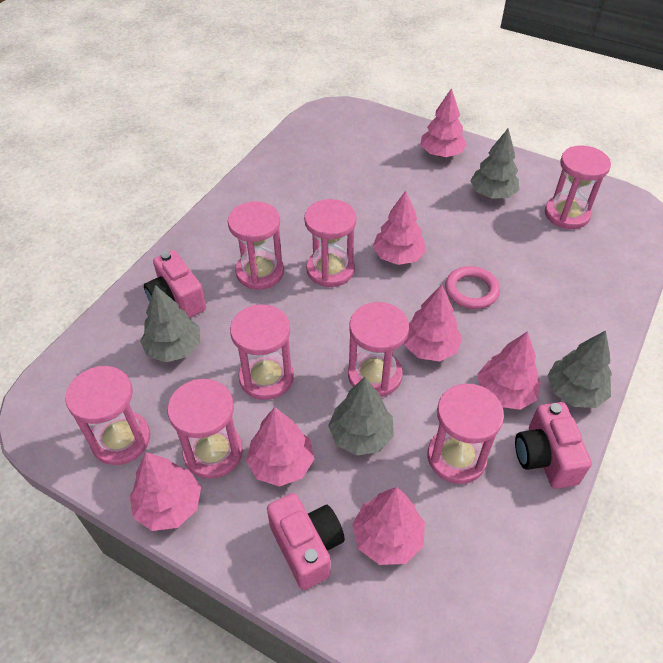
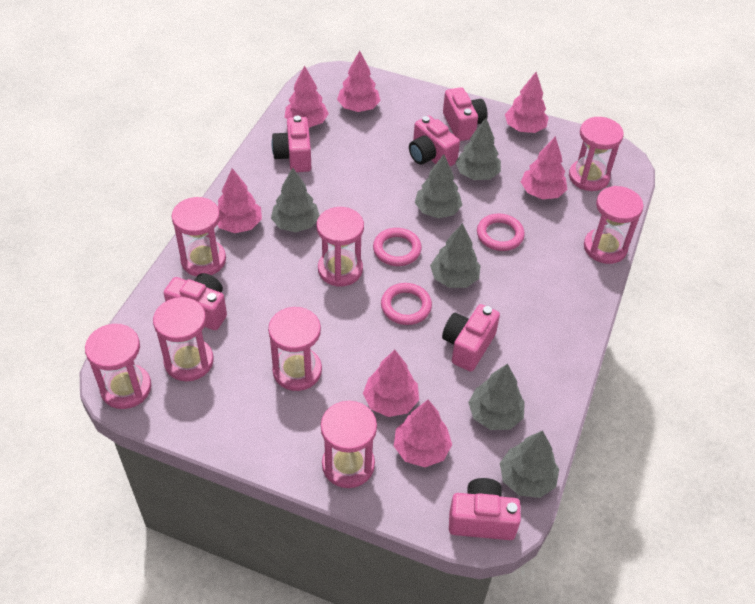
grey tree: 4 -> 6
pink camera: 3 -> 6
pink ring: 1 -> 3

